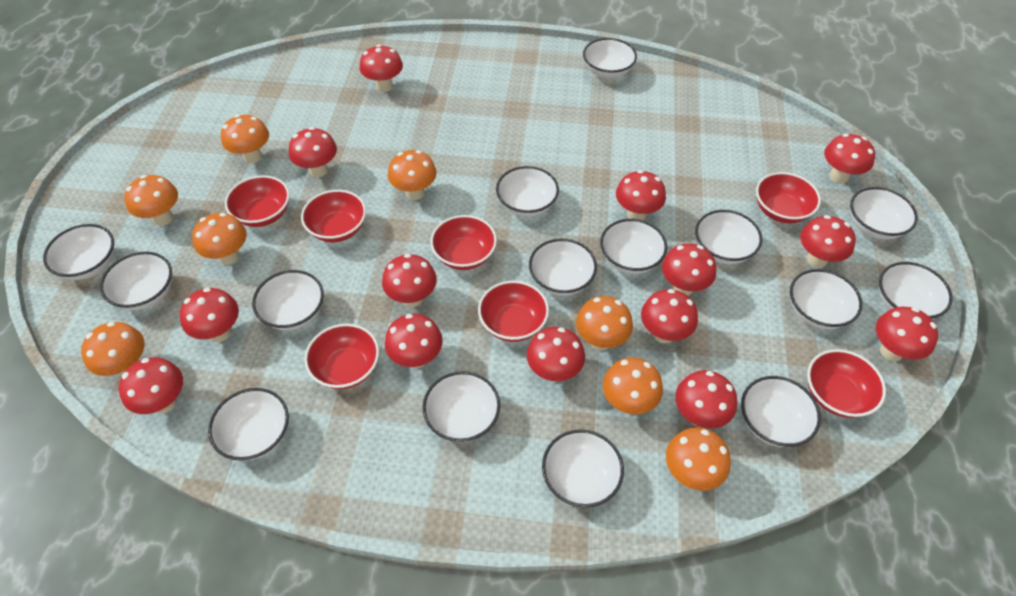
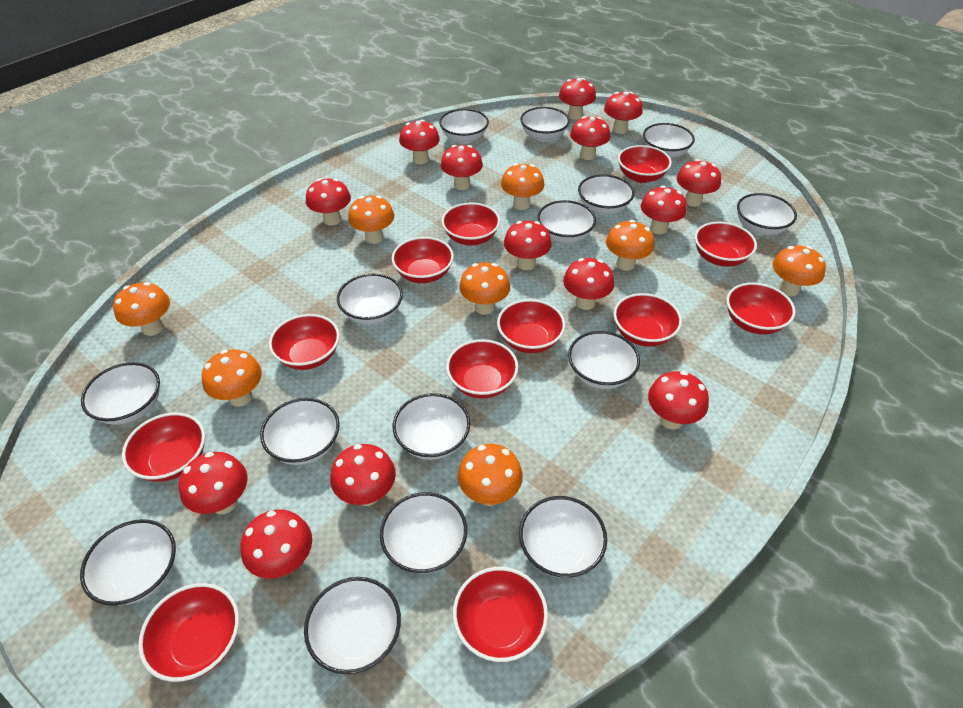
red bowl: 7 -> 12

